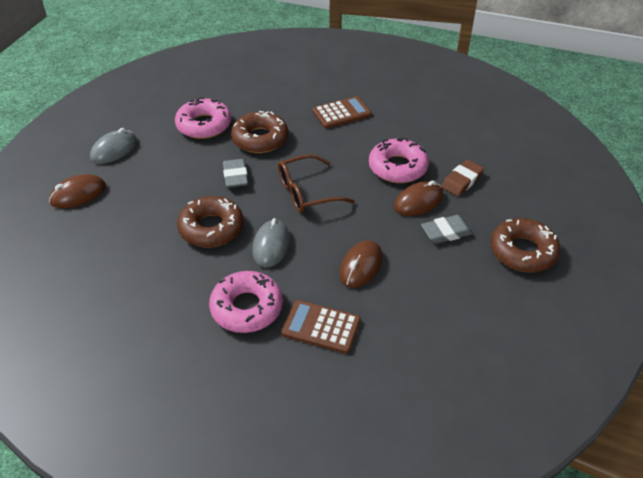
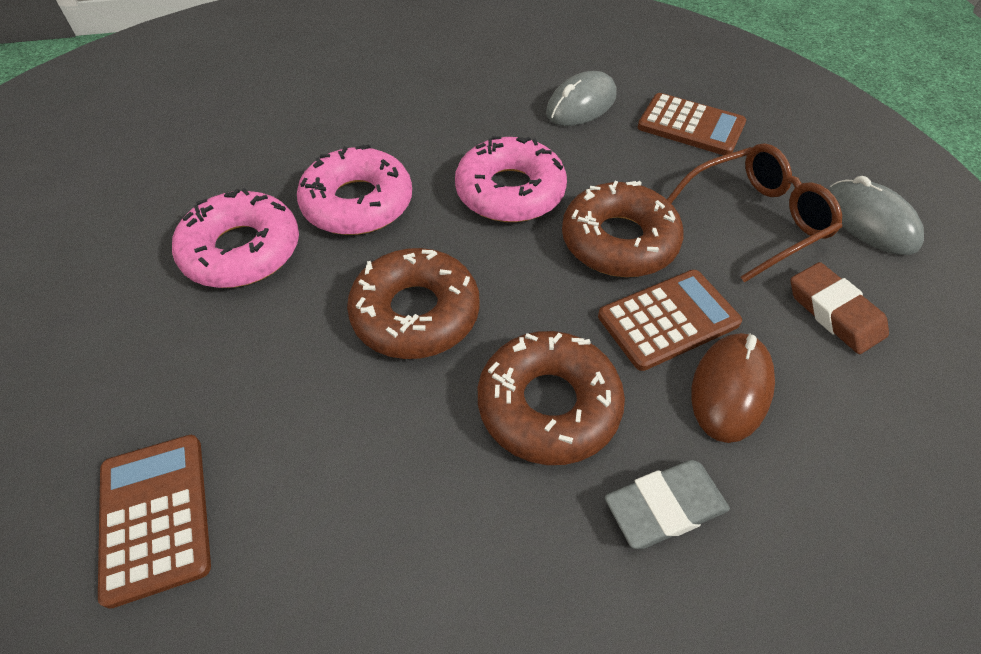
brown calculator: 2 -> 3
brown mouse: 3 -> 1
grey eraser: 2 -> 1

